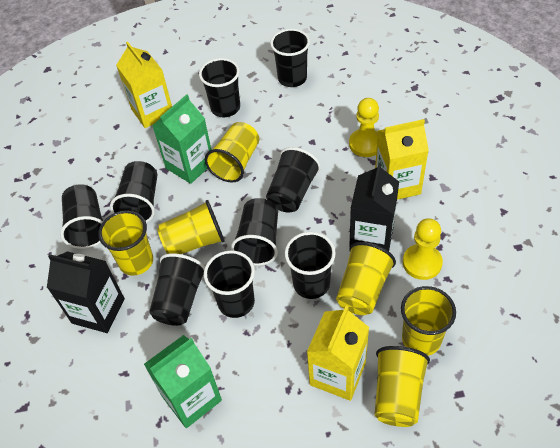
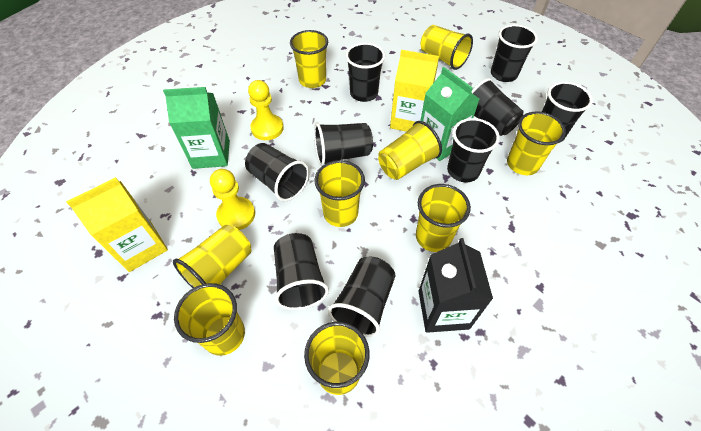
black carton: 2 -> 1
yellow carton: 3 -> 2
yellow cup: 6 -> 9

